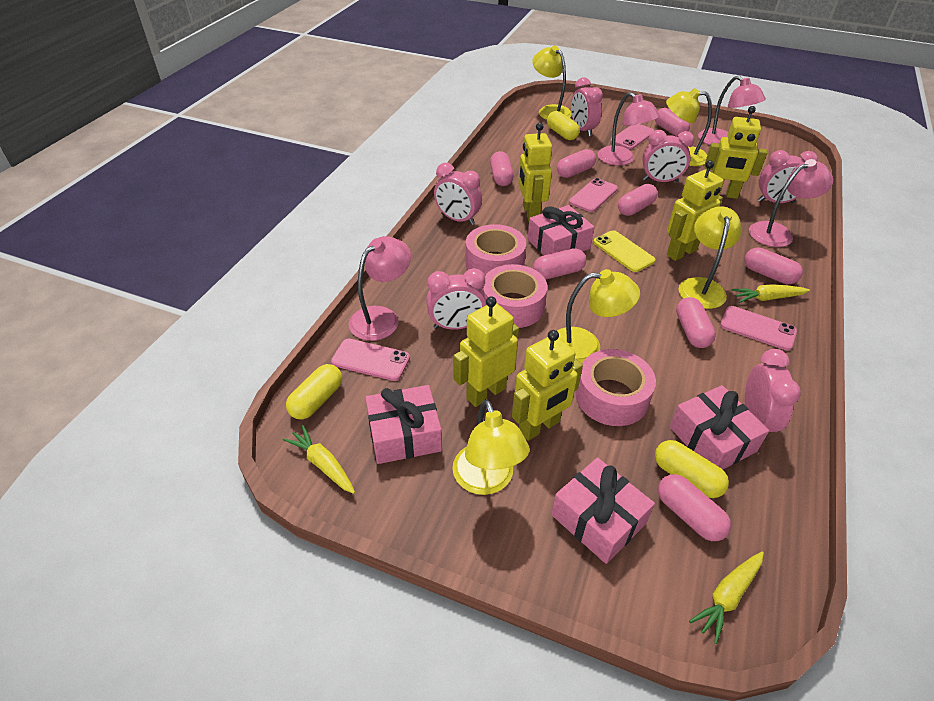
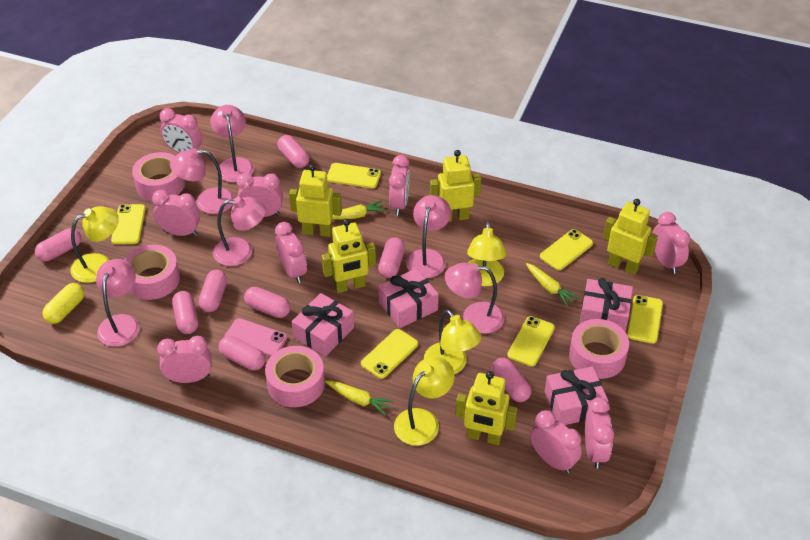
pink clock: 6 -> 9
pink lamp: 4 -> 6
pink phone: 4 -> 1
pink tape: 3 -> 4
yellow capsule: 3 -> 1
yellow lamp: 5 -> 4
yellow phone: 1 -> 6

